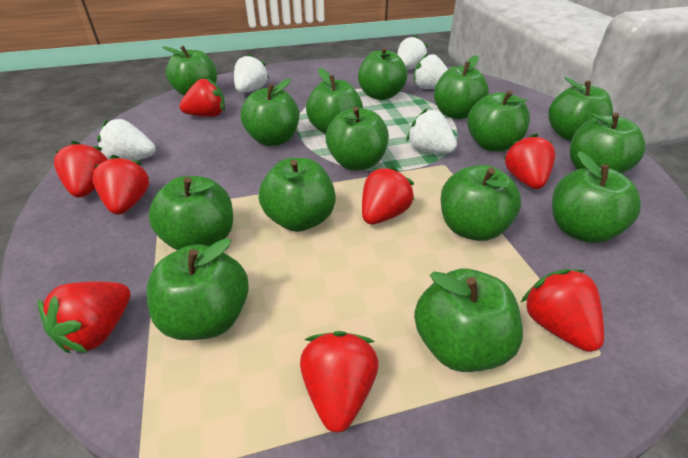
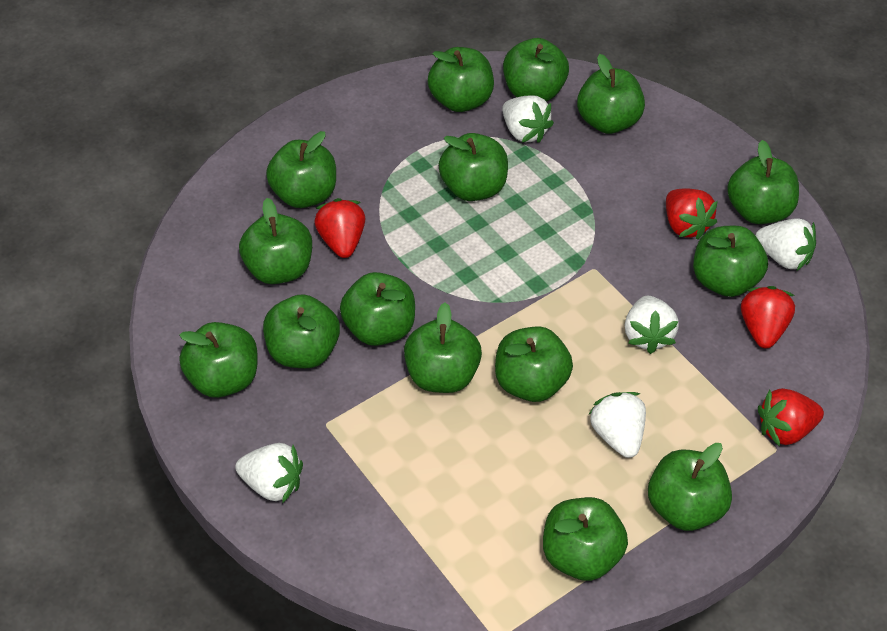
red strawberry: 8 -> 4

